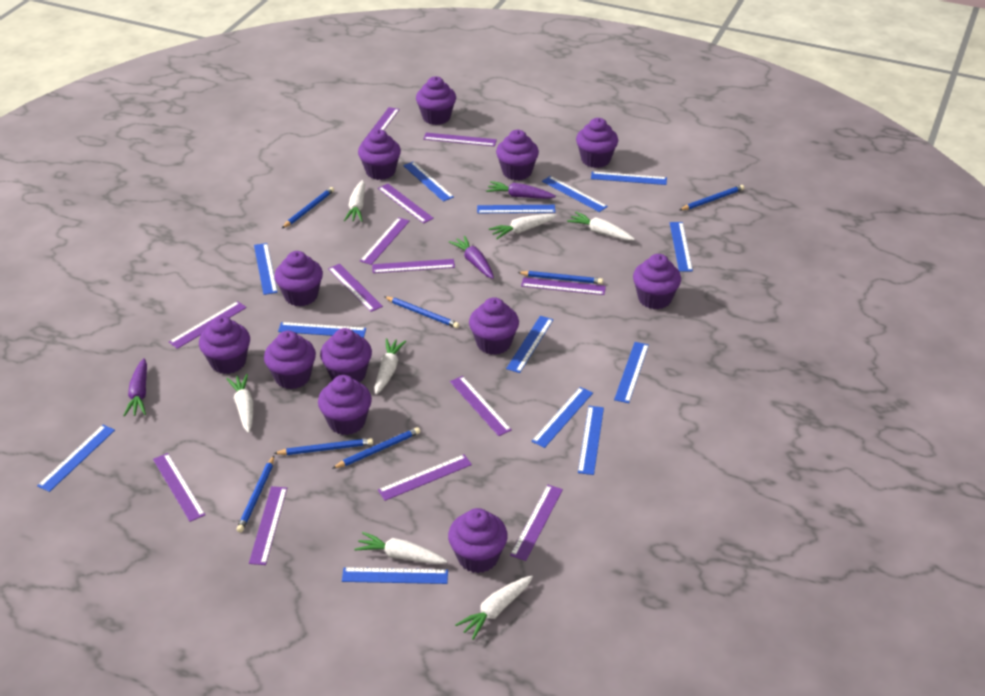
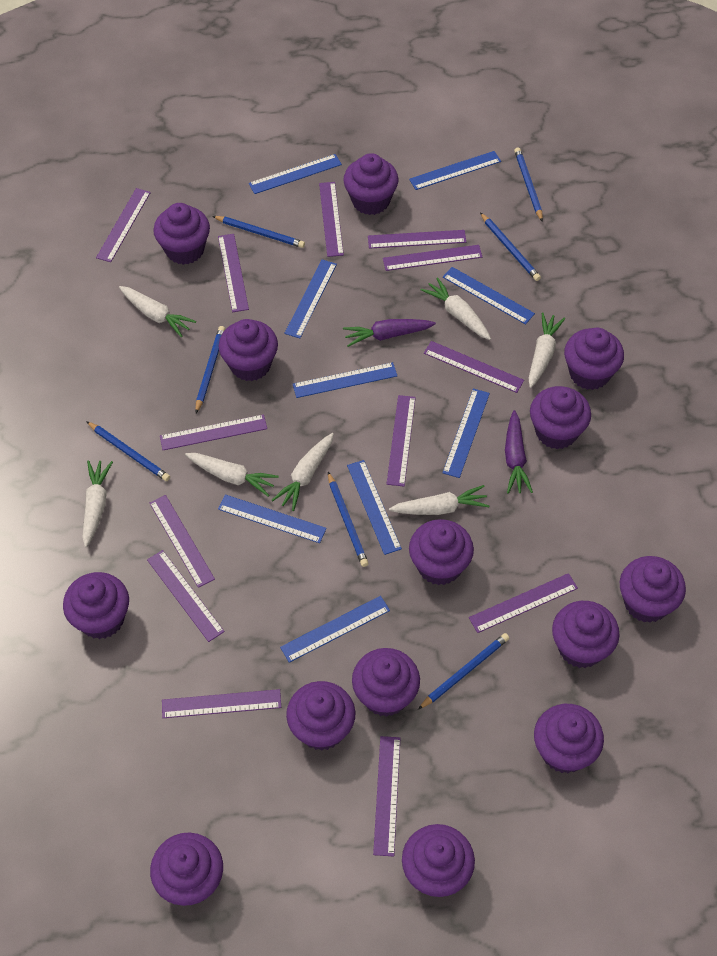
blue ruler: 13 -> 9
purple carrot: 3 -> 2
purple cupcake: 12 -> 14

